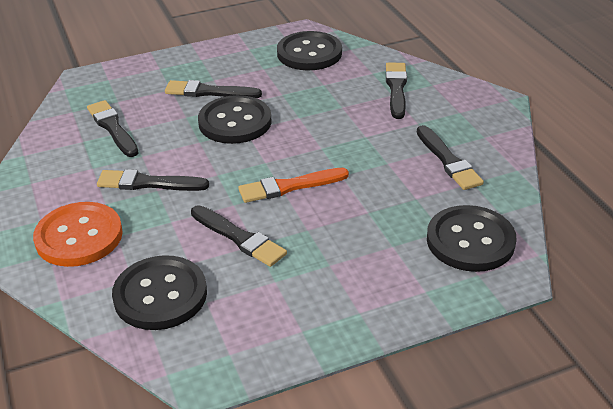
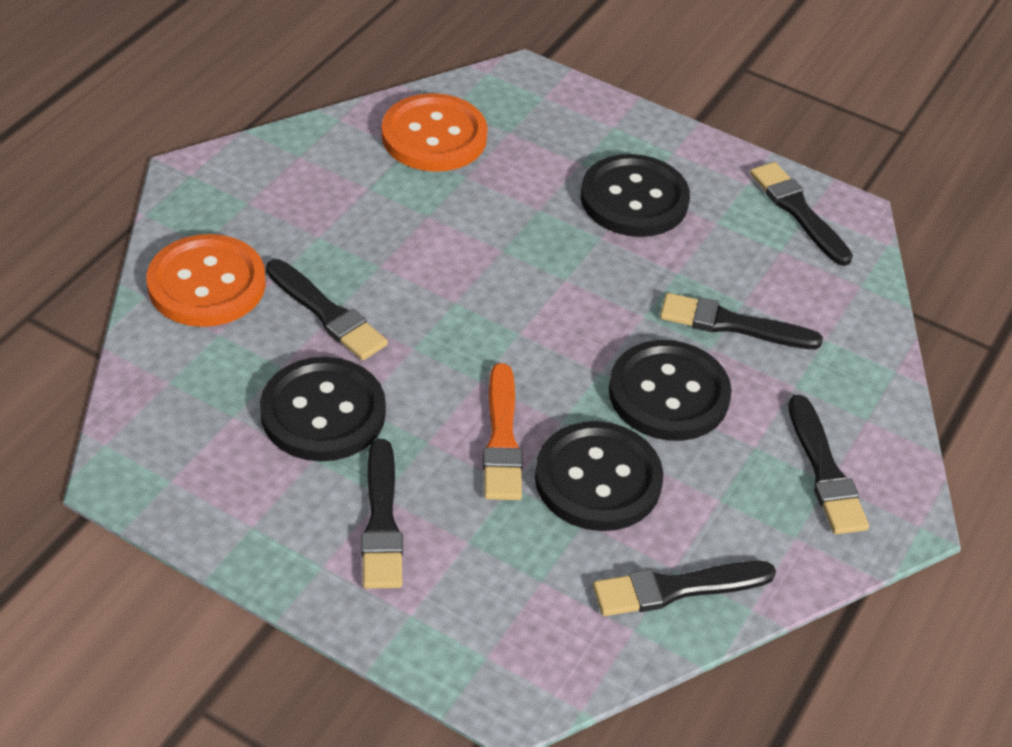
orange button: 1 -> 2

